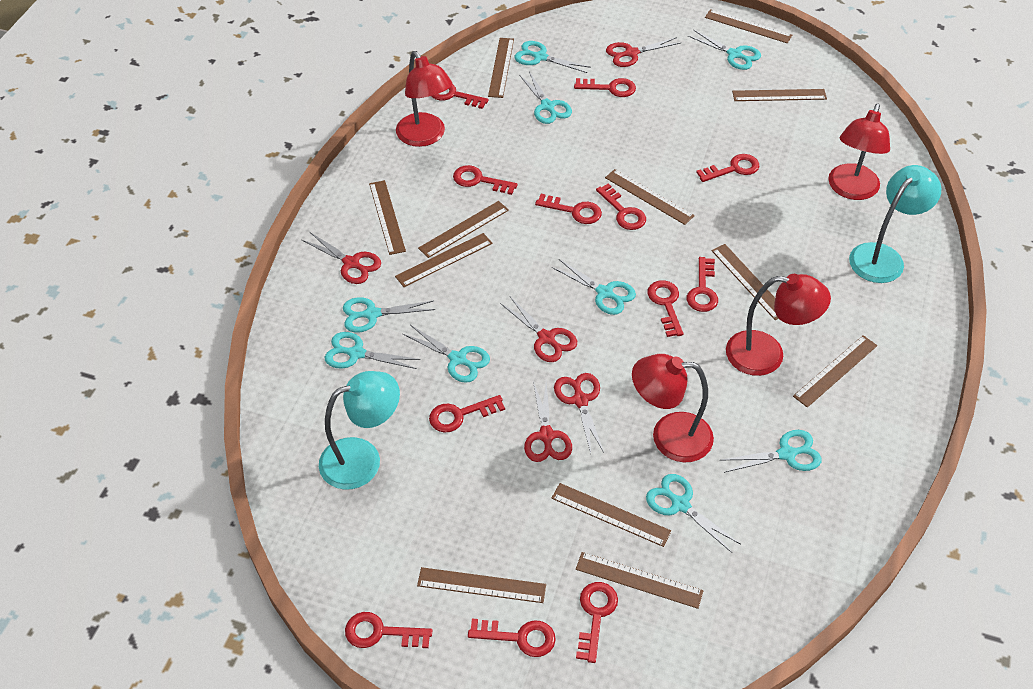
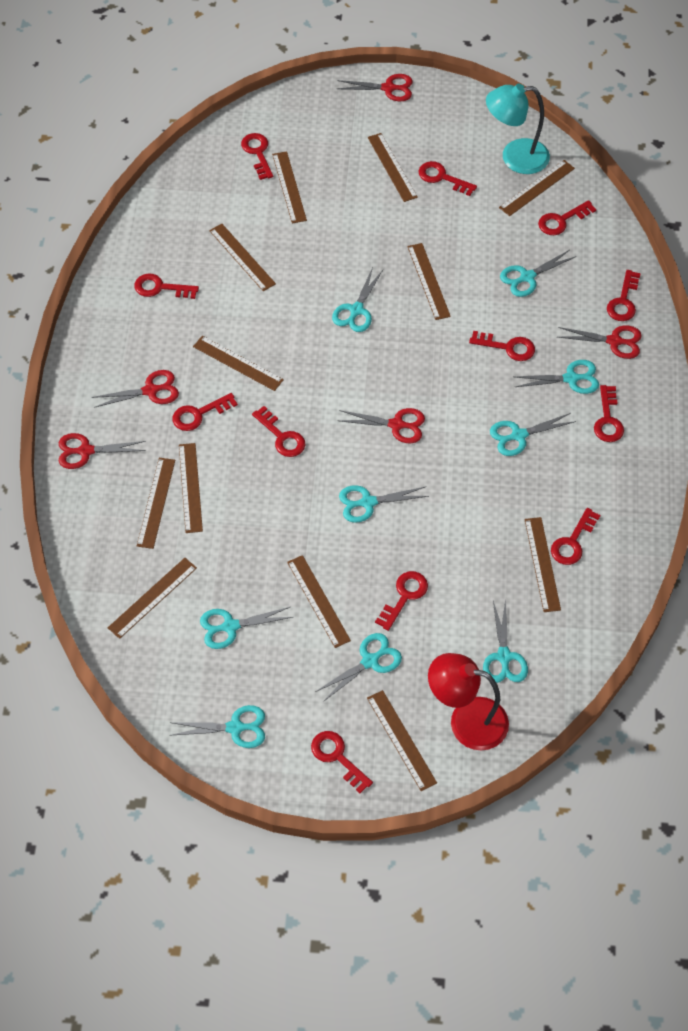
red lamp: 4 -> 1
turquoise lamp: 2 -> 1

